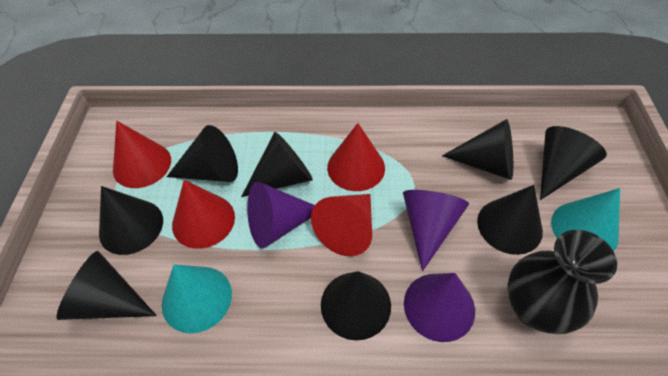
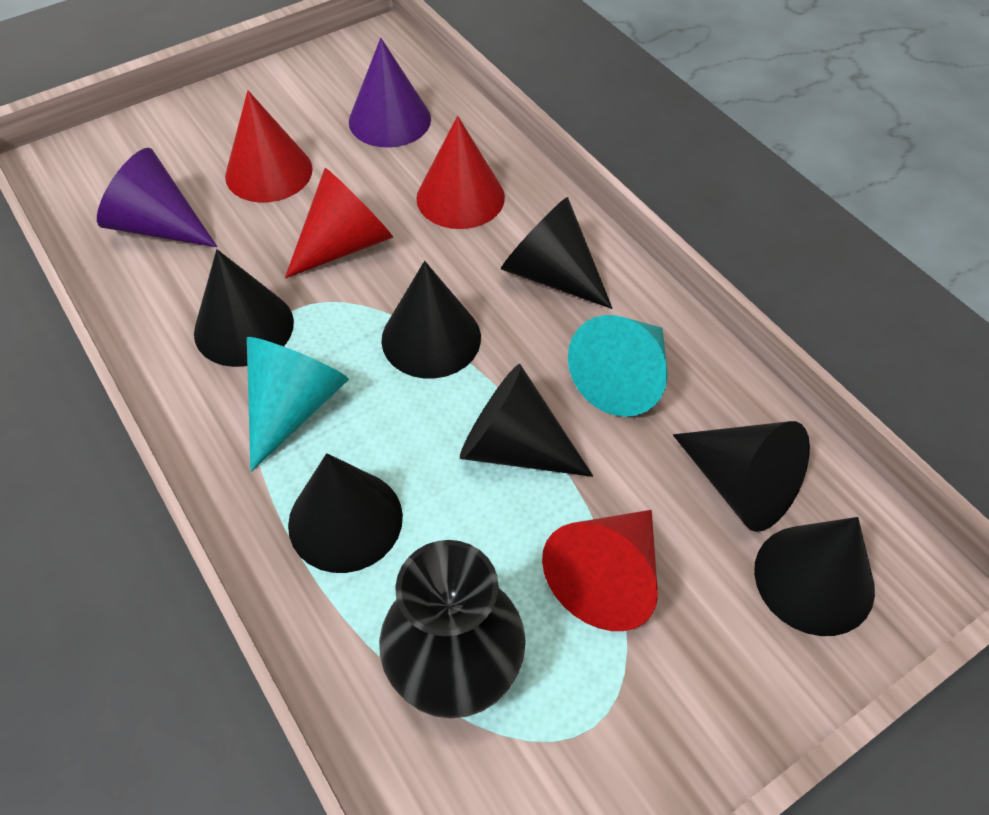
black cone: 8 -> 7
purple cone: 3 -> 2

